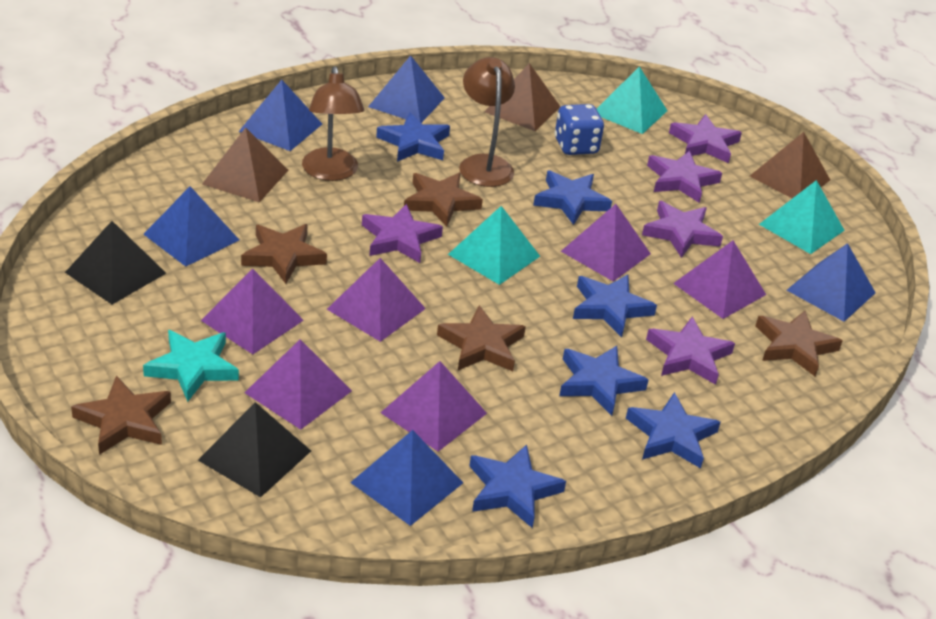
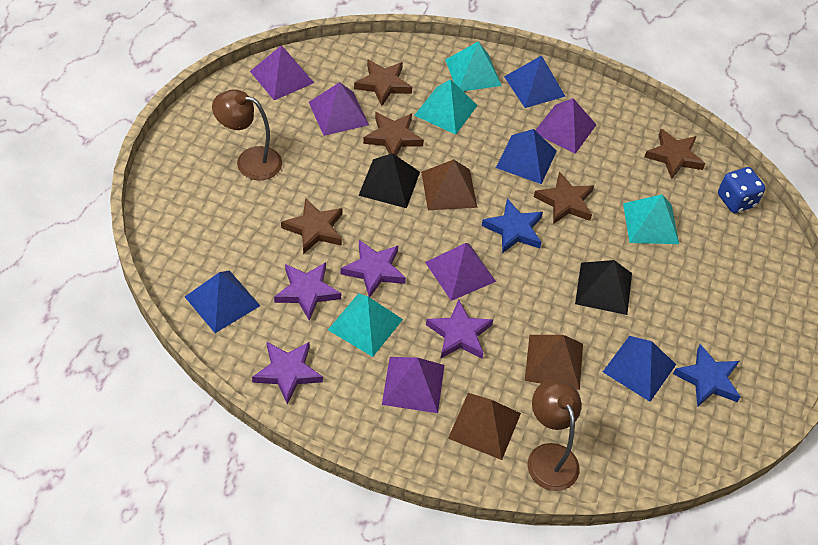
blue pyramid: 5 -> 4
blue star: 6 -> 2
purple pyramid: 6 -> 5
purple star: 5 -> 4
turquoise pyramid: 3 -> 4
turquoise star: 1 -> 0

